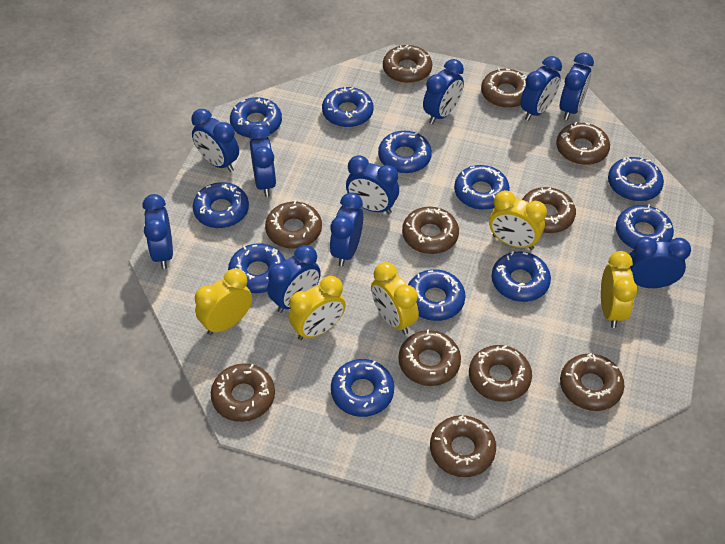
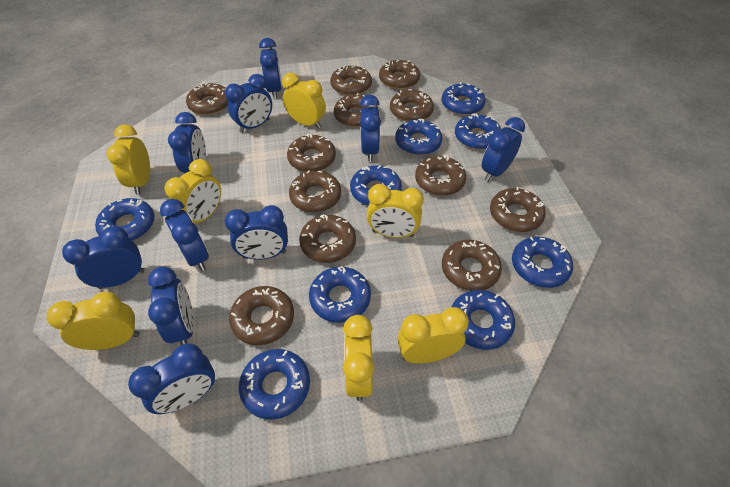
blue donut: 11 -> 9
brown donut: 11 -> 12
yellow clock: 5 -> 7

